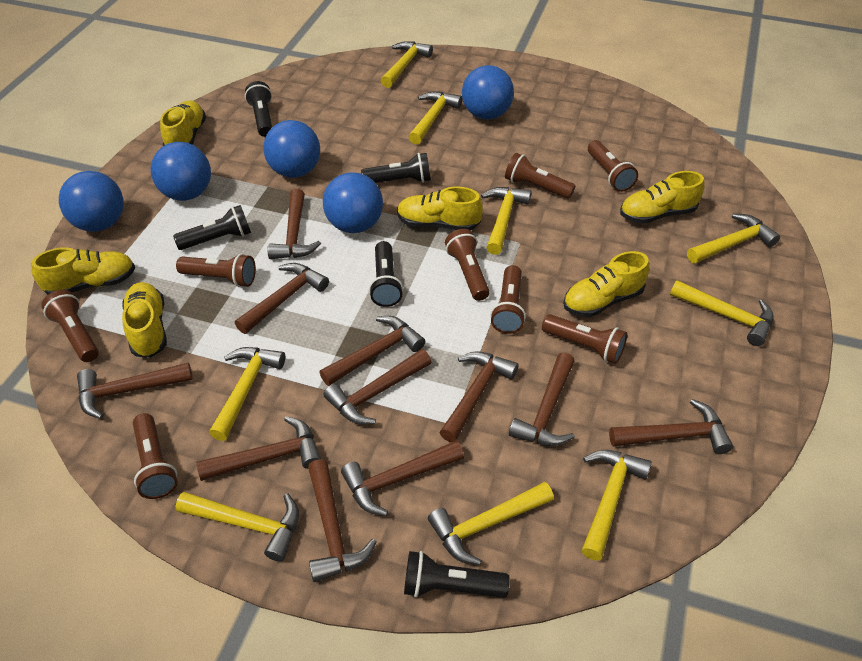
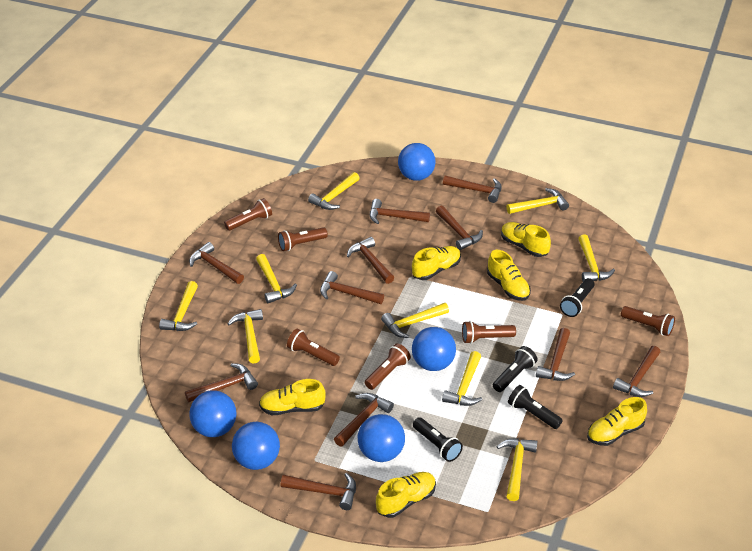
black flashlight: 5 -> 4
brown flashlight: 8 -> 6

